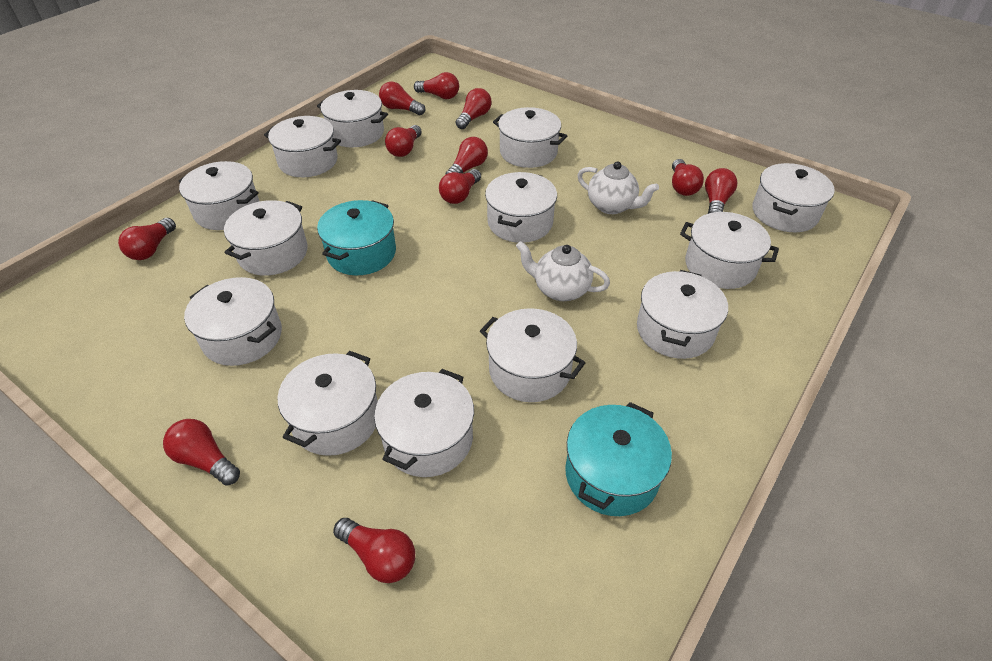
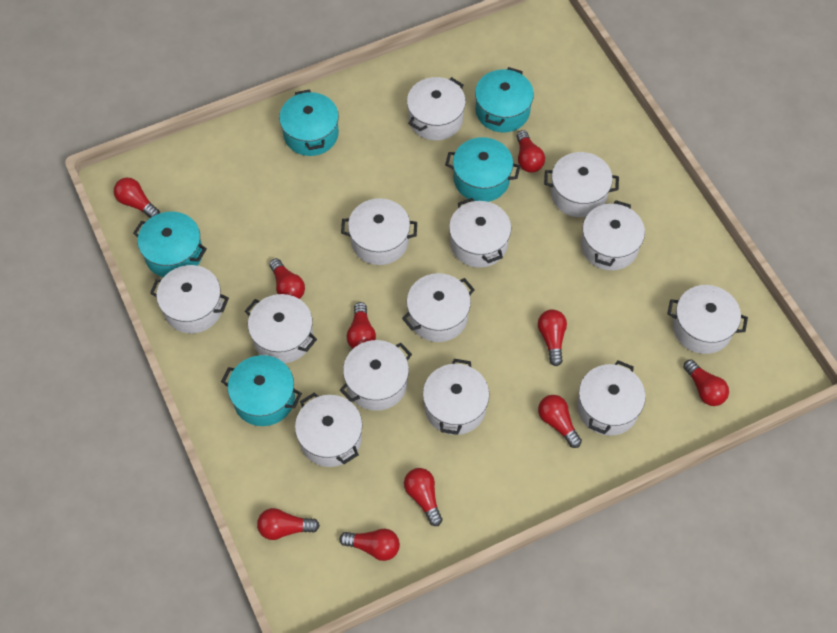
red light bulb: 11 -> 10
turquoise pot: 2 -> 5
white teapot: 2 -> 0

